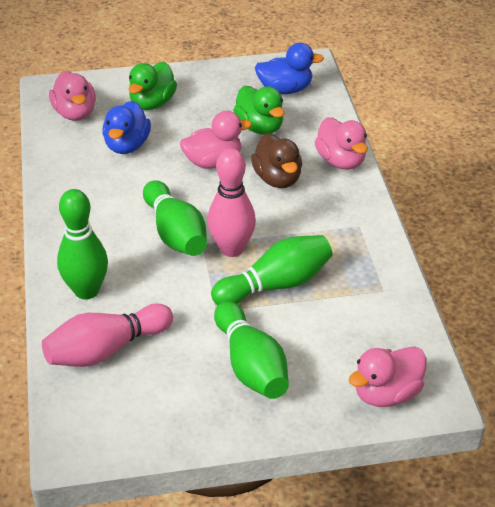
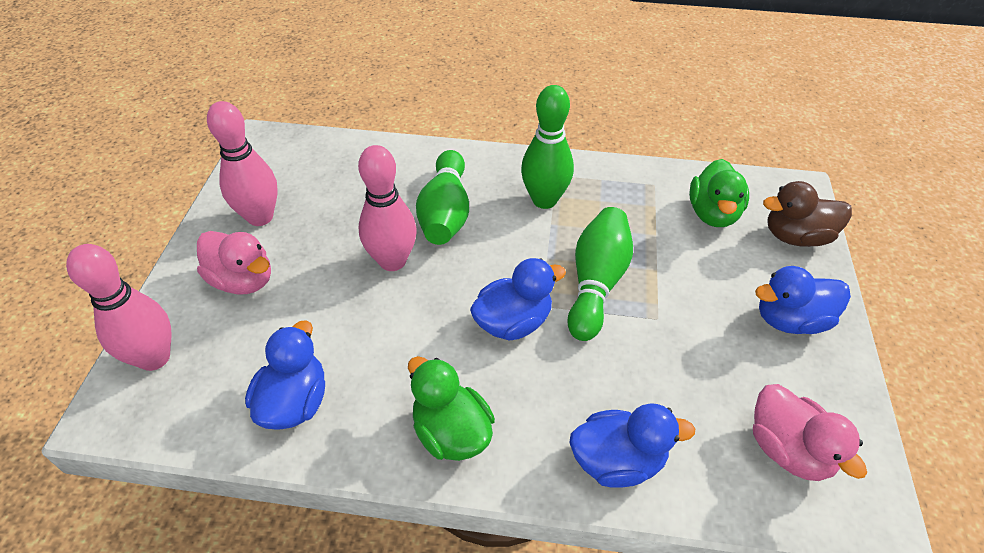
blue duck: 2 -> 4
green bowling pin: 4 -> 3
pink bowling pin: 2 -> 3
pink duck: 4 -> 2

